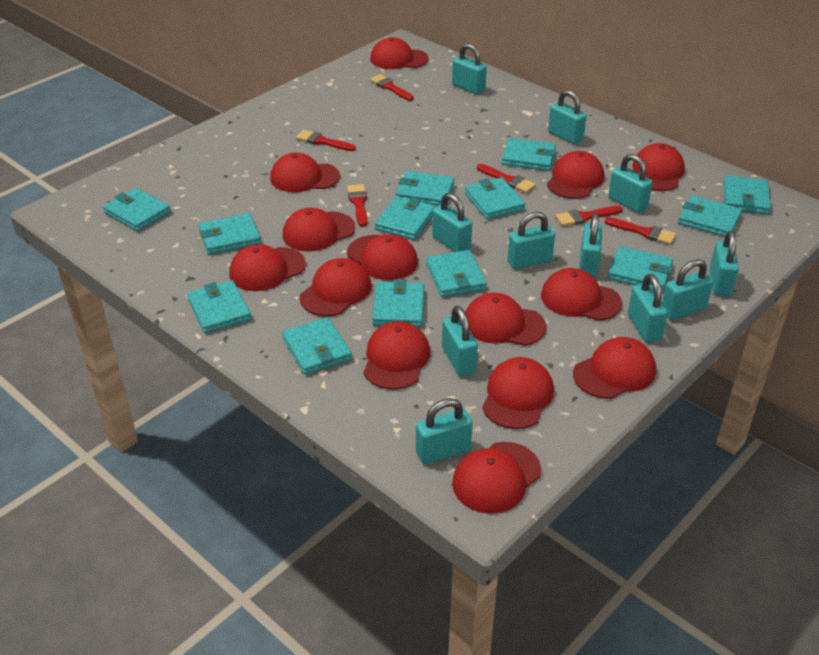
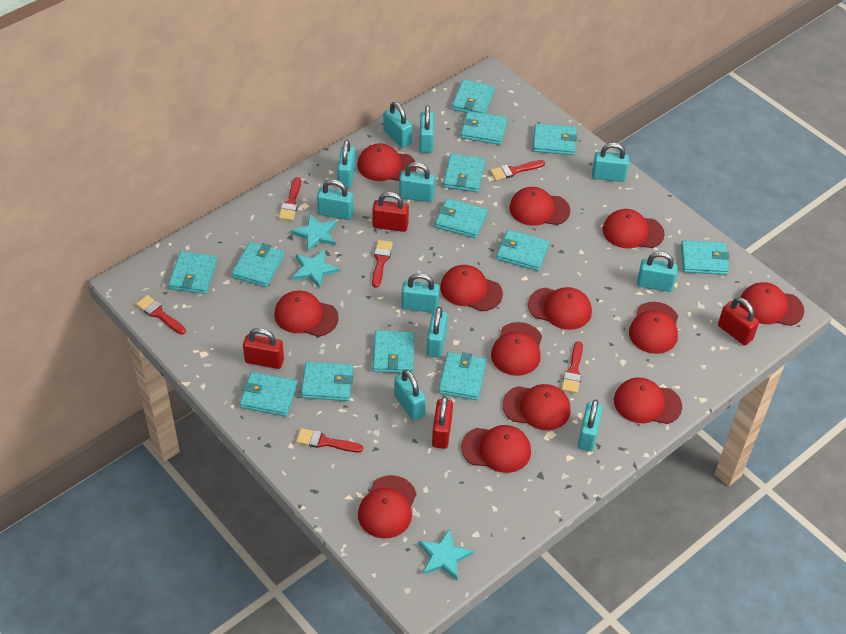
red cap: 14 -> 13
red padlock: 0 -> 4
turquoise star: 0 -> 3

